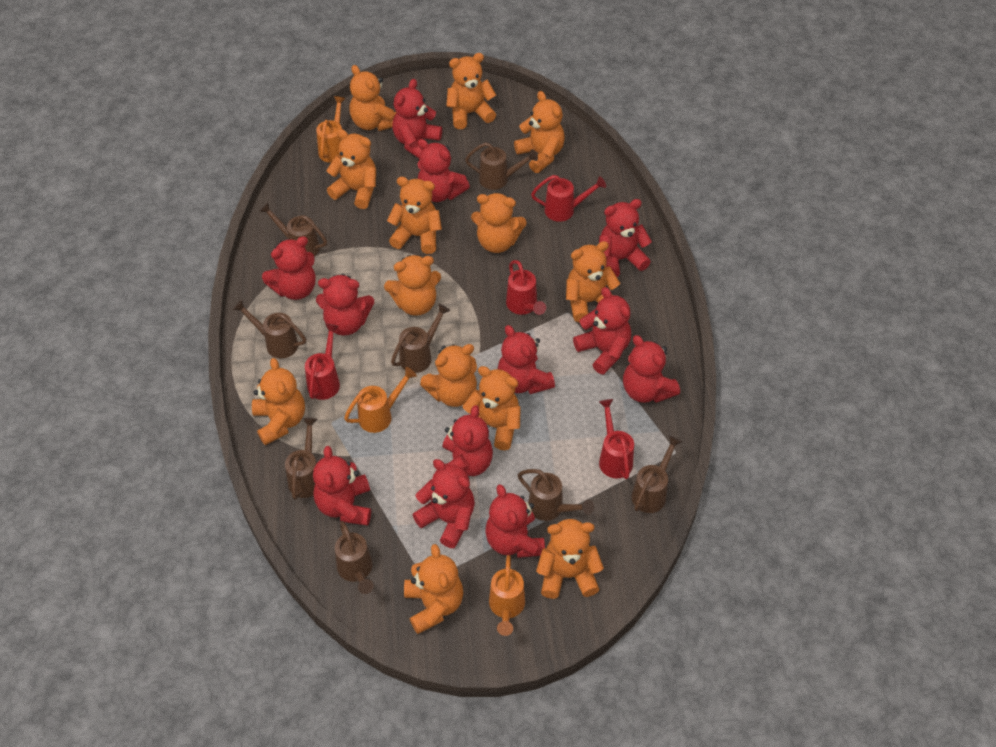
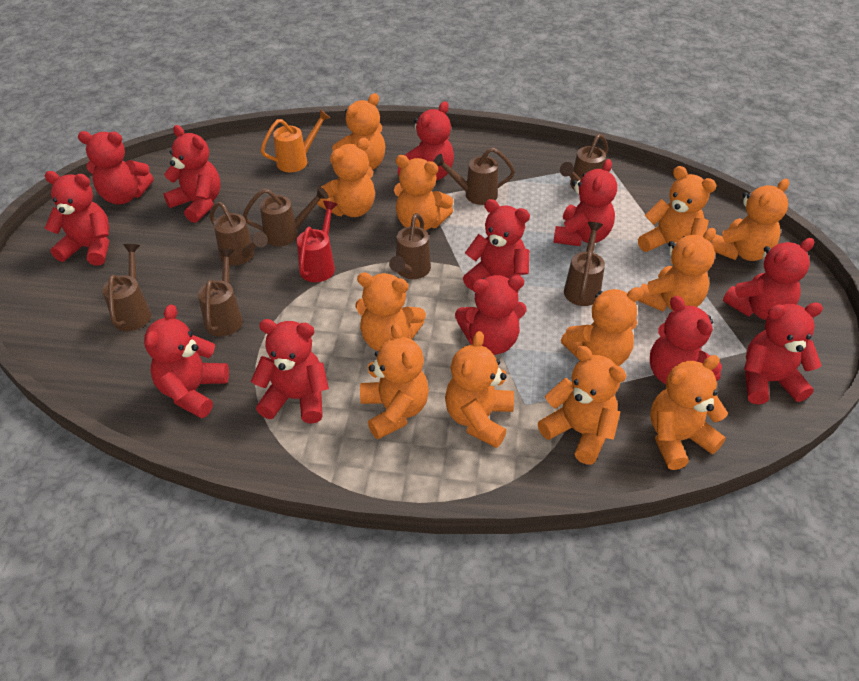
orange teddy bear: 13 -> 12
orange watering can: 3 -> 1
red watering can: 4 -> 1

